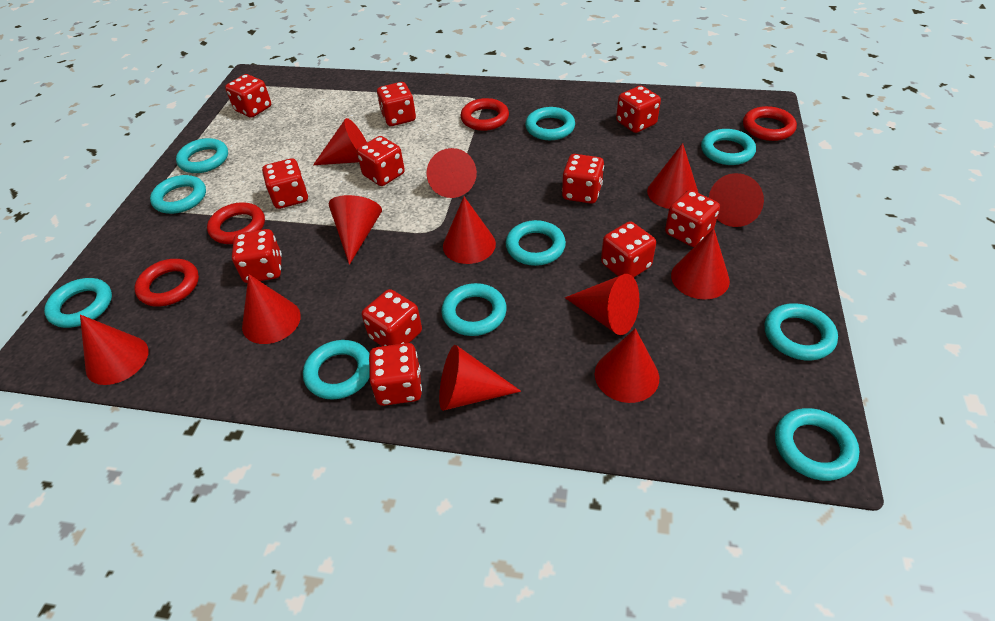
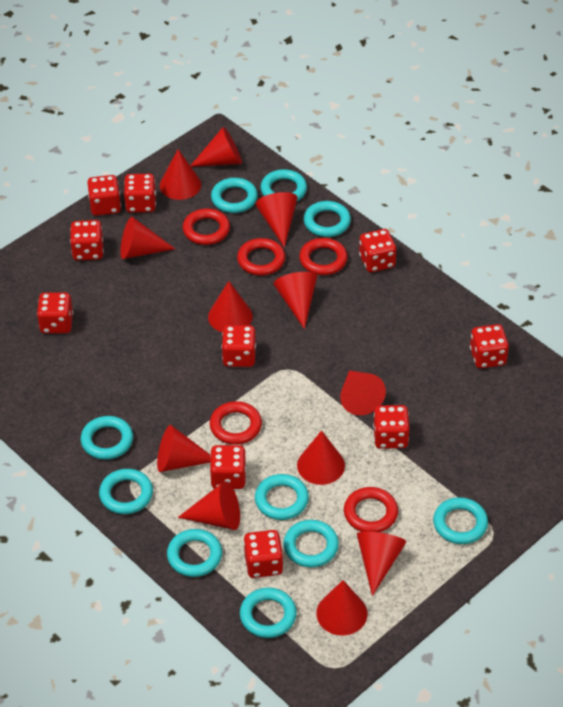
red dice: 11 -> 10
red ring: 4 -> 5

